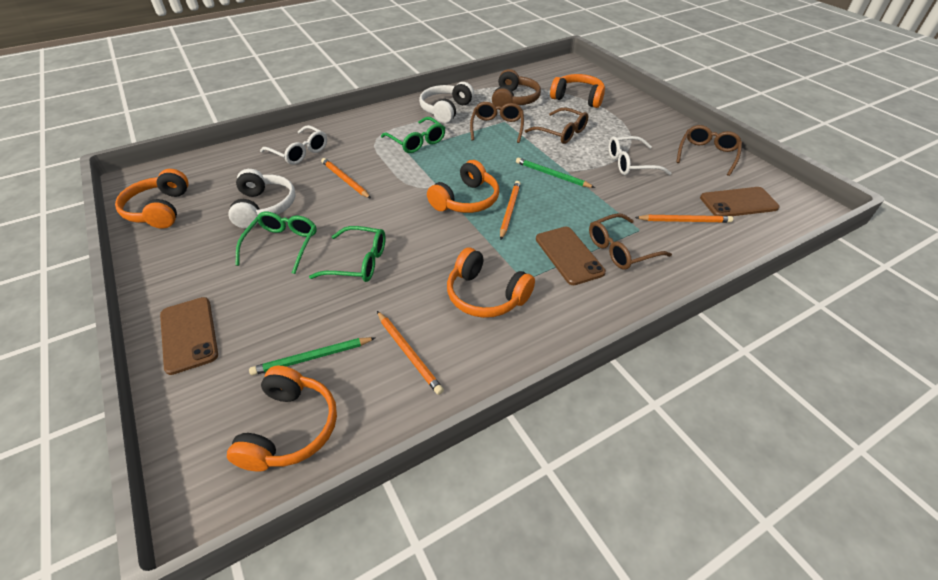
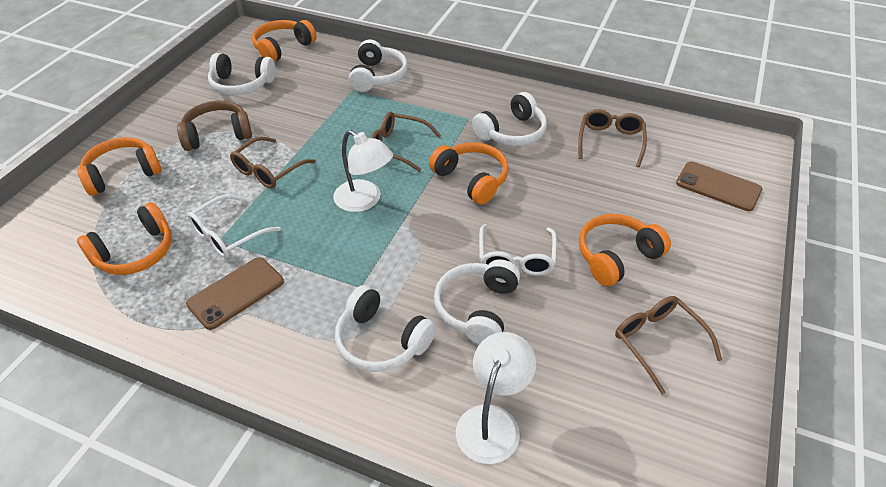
brown phone: 3 -> 2
green glasses: 3 -> 0
green pencil: 2 -> 0
orange pencil: 4 -> 0
white headphones: 2 -> 5
white lamp: 0 -> 2

